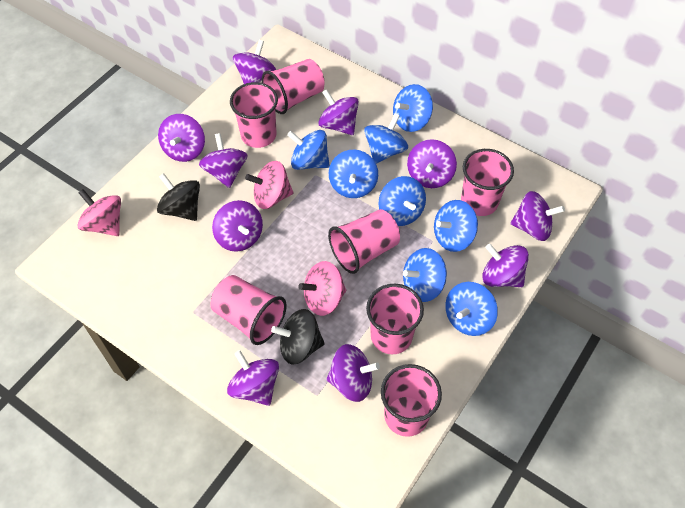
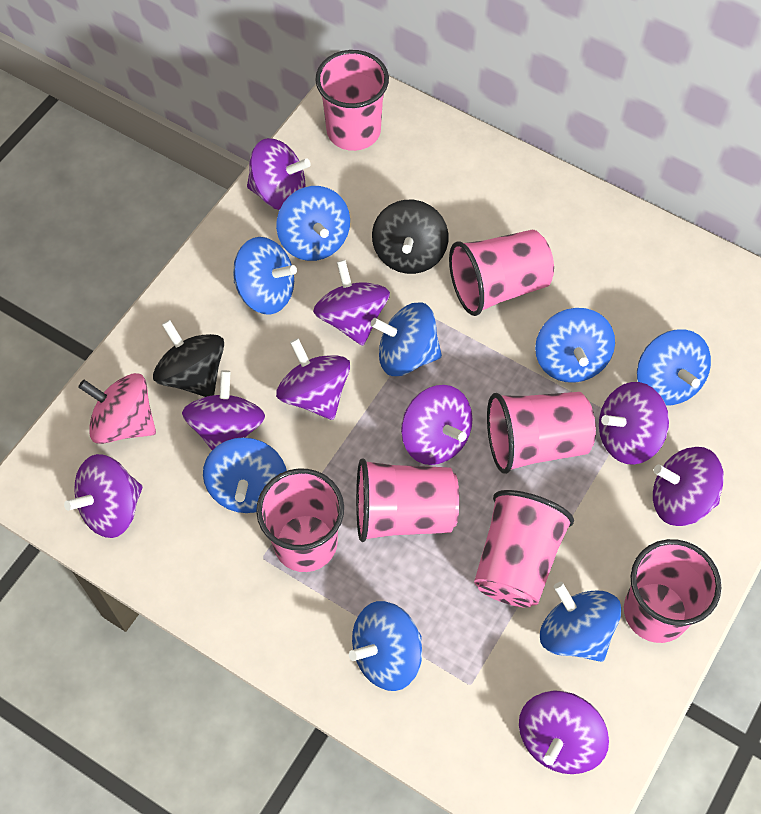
pink spinning top: 3 -> 1
purple spinning top: 10 -> 9

